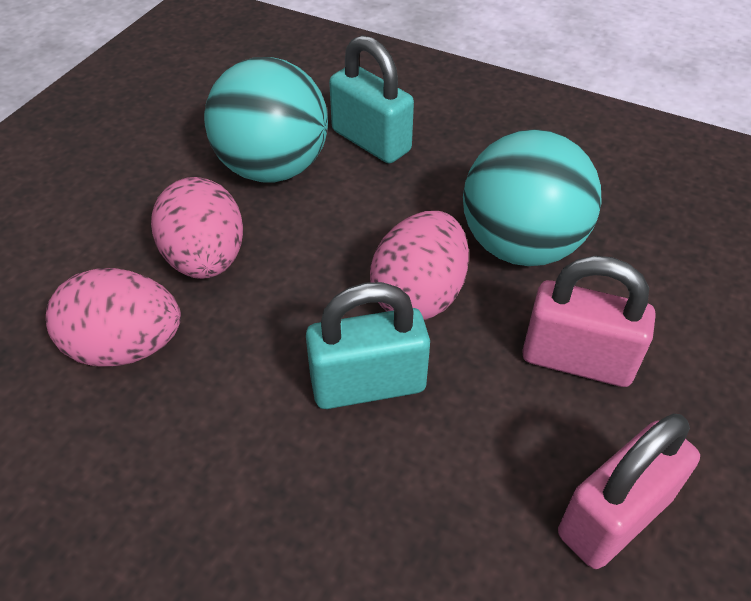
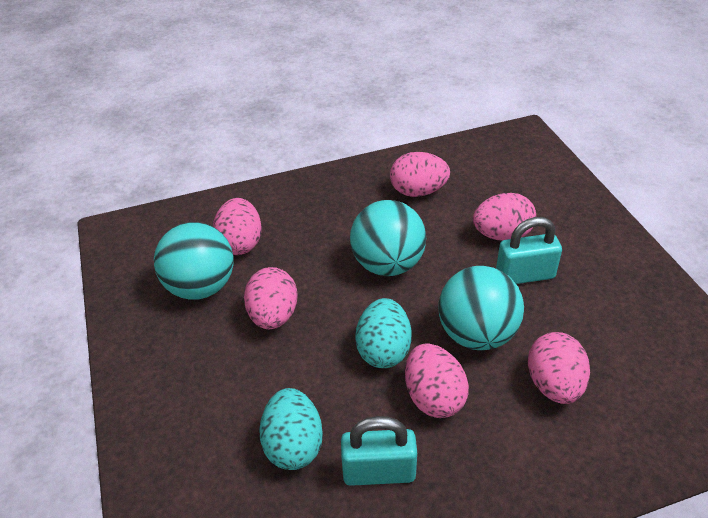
pink egg: 3 -> 6
pink padlock: 2 -> 0
turquoise ball: 2 -> 3
turquoise egg: 0 -> 2

